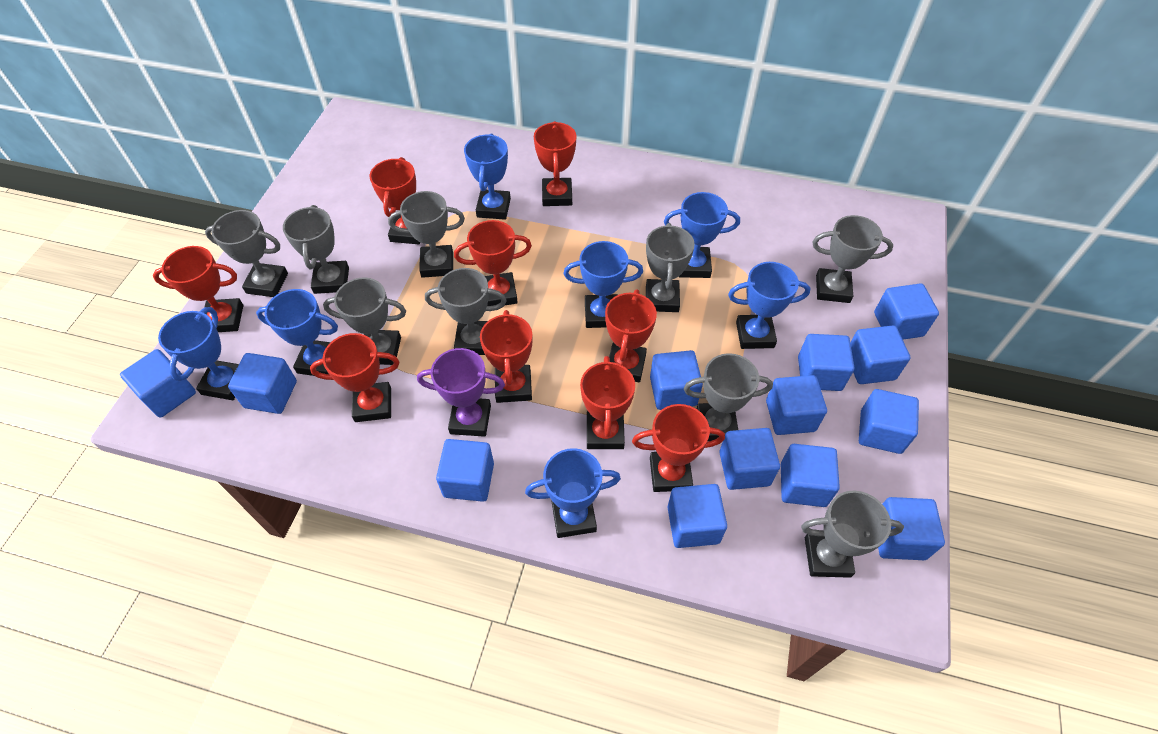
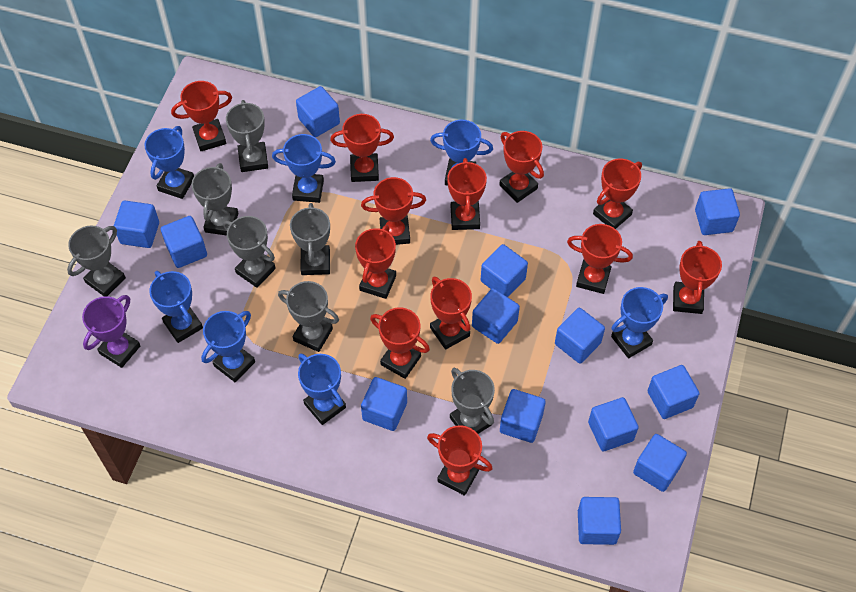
grey trophy: 9 -> 7
red trophy: 9 -> 12

